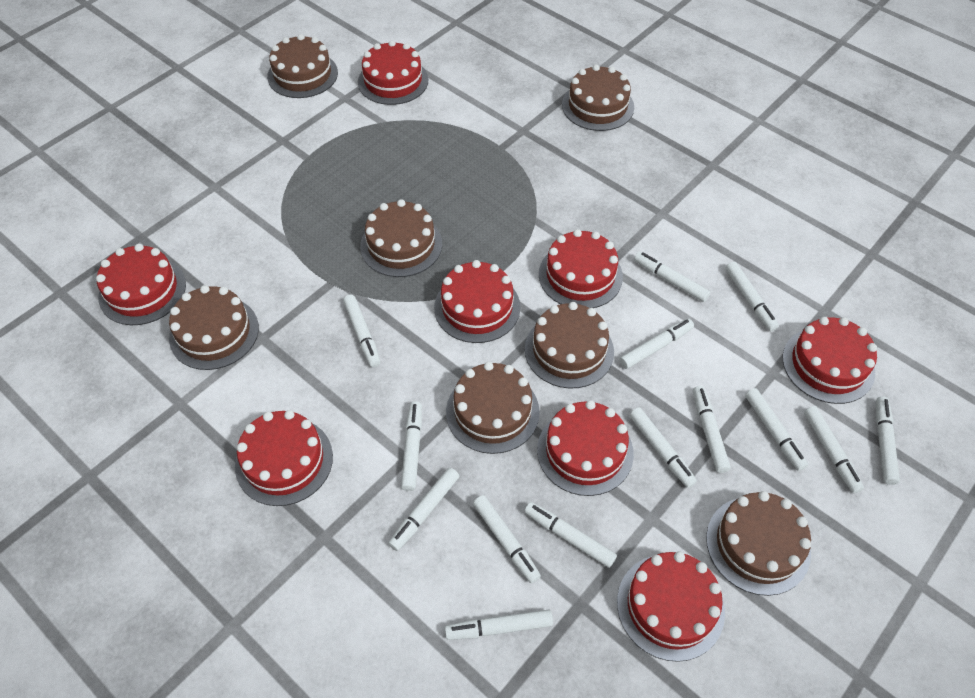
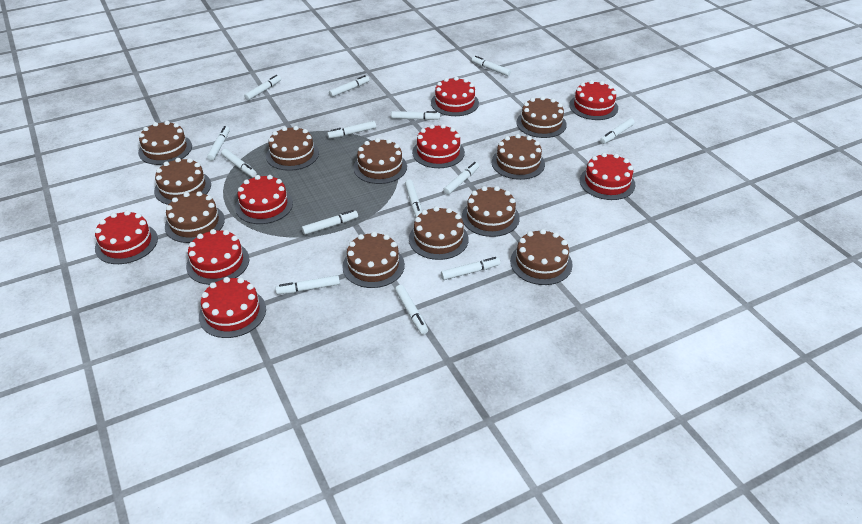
brown cake: 7 -> 11

